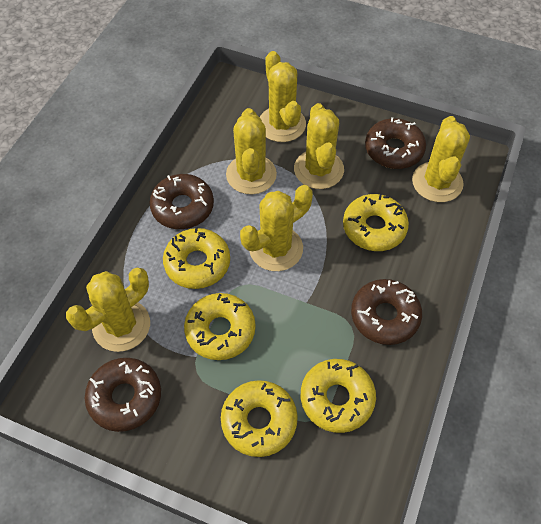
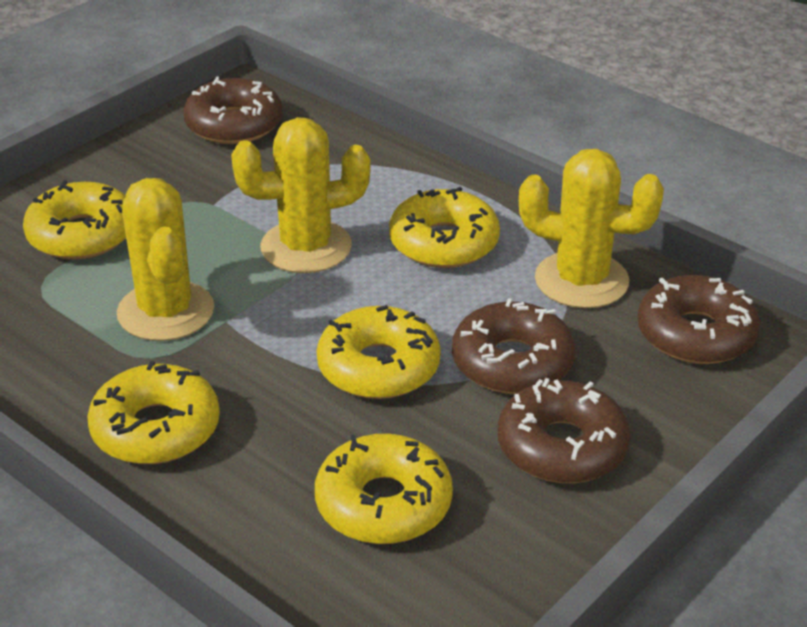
yellow cactus: 6 -> 3

